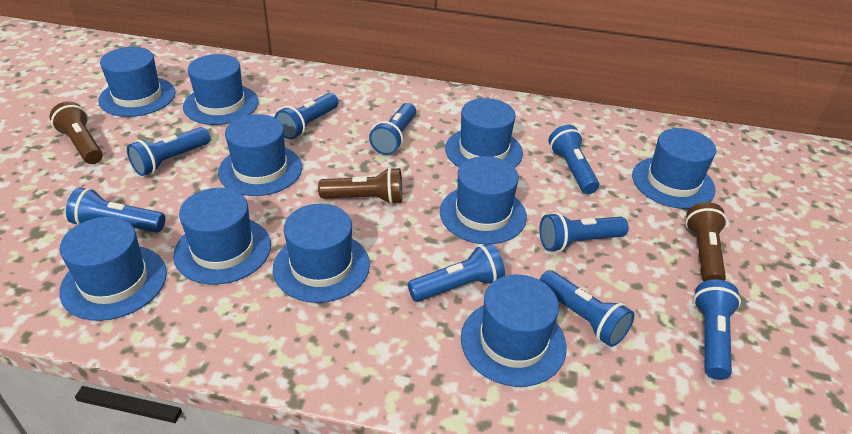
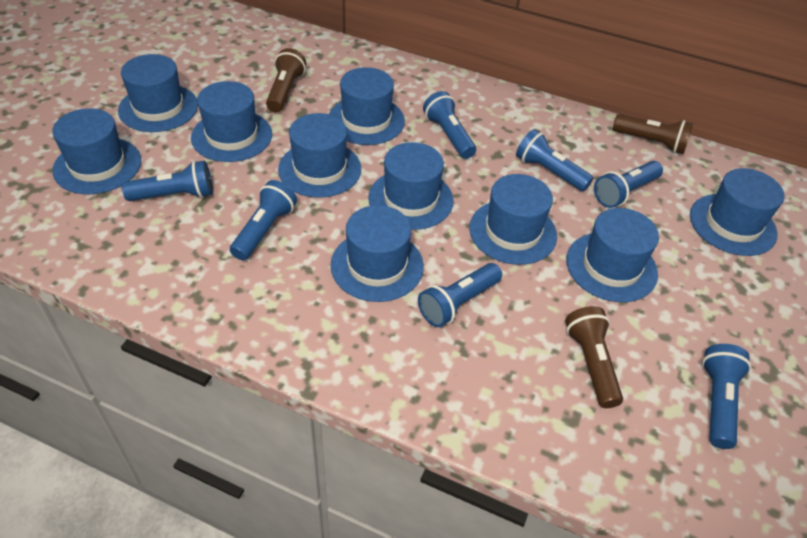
blue flashlight: 9 -> 7

